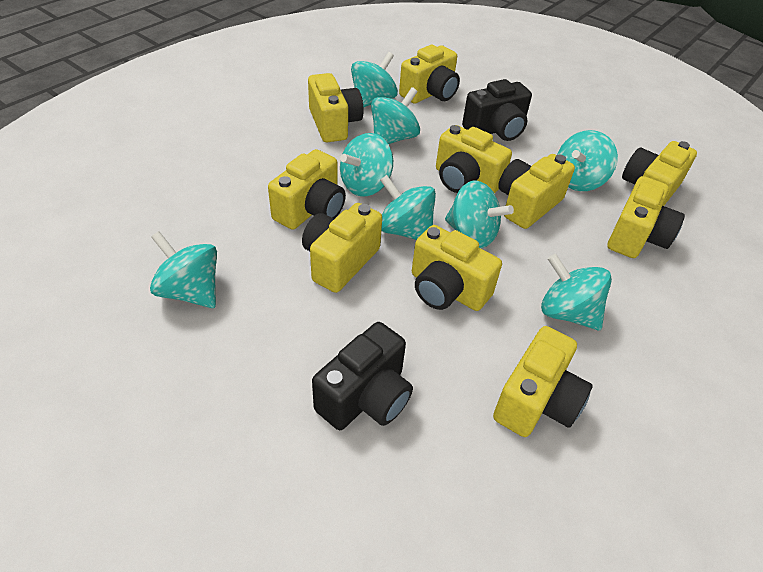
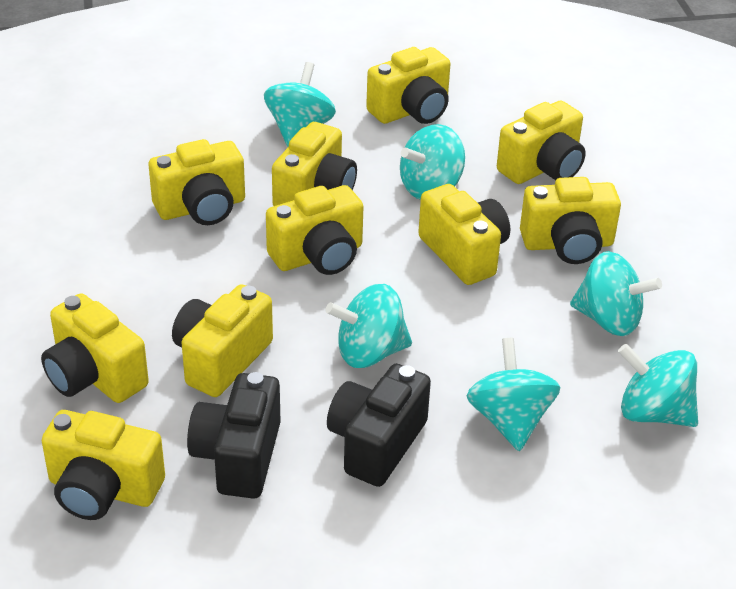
turquoise spinning top: 8 -> 6

